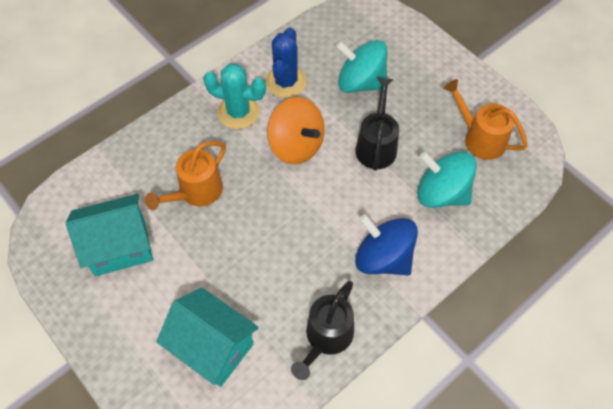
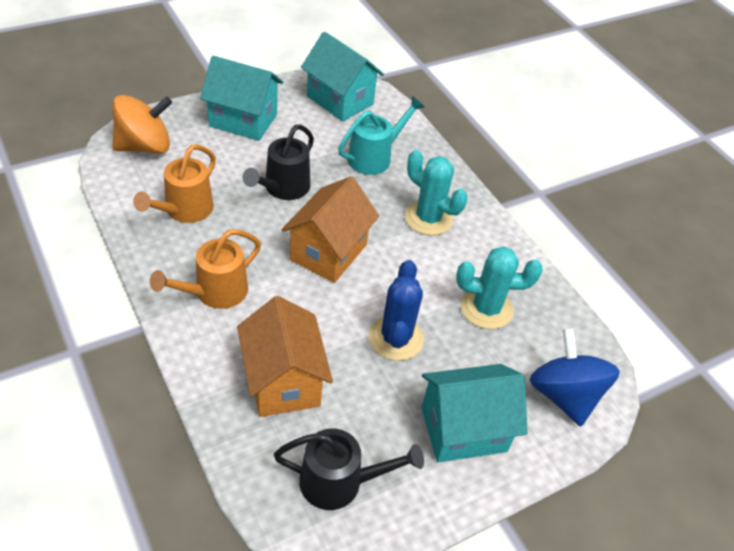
orange house: 0 -> 2
turquoise cactus: 1 -> 2
turquoise house: 2 -> 3
turquoise spinning top: 2 -> 0
turquoise watering can: 0 -> 1

